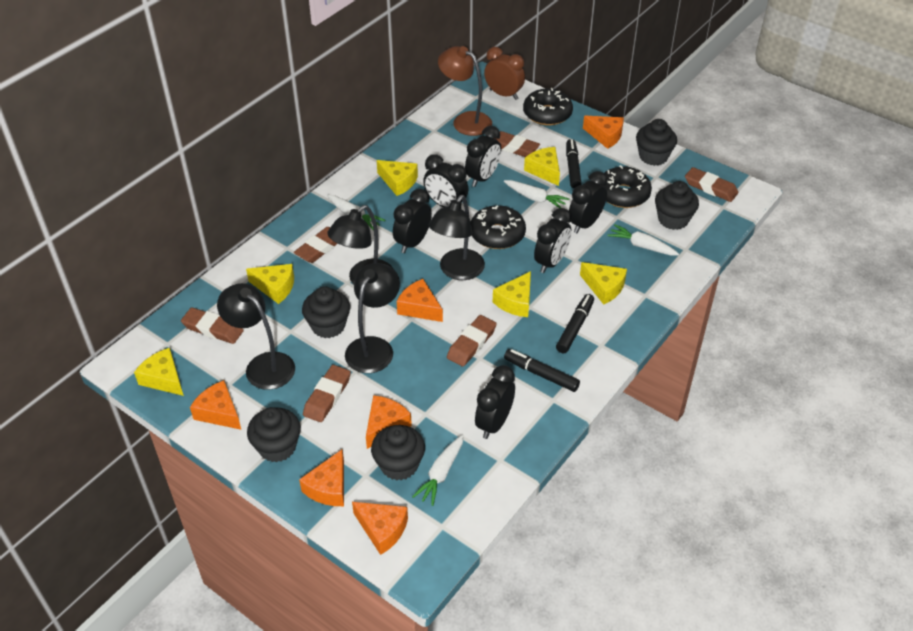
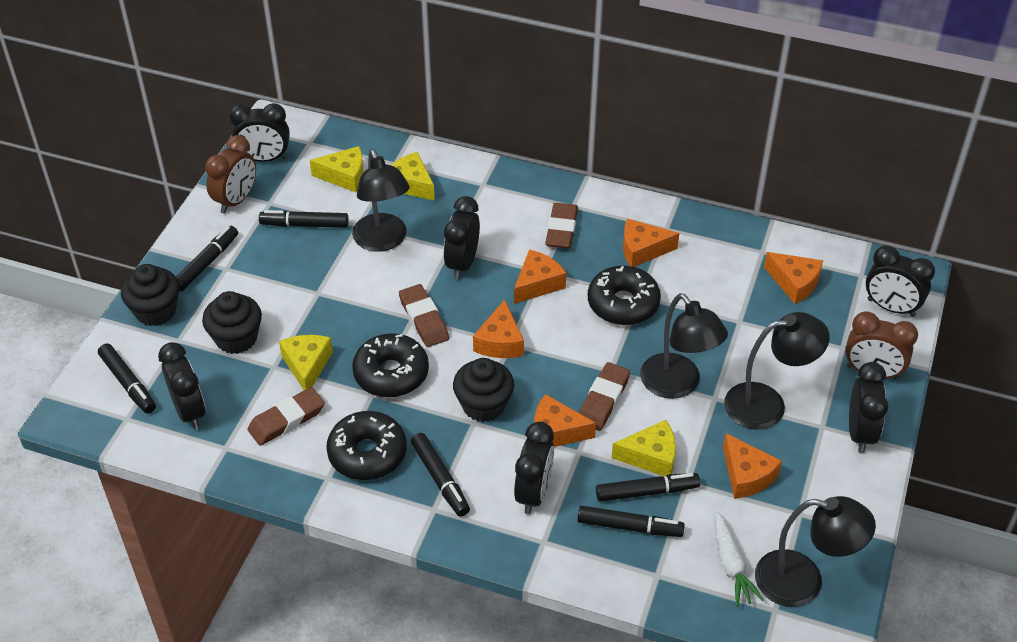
black cupcake: 5 -> 3
black marker: 3 -> 6
brown clock: 1 -> 2
brown eraser: 6 -> 4
brown lamp: 1 -> 0
white carrot: 4 -> 1
yellow cheese: 6 -> 4

